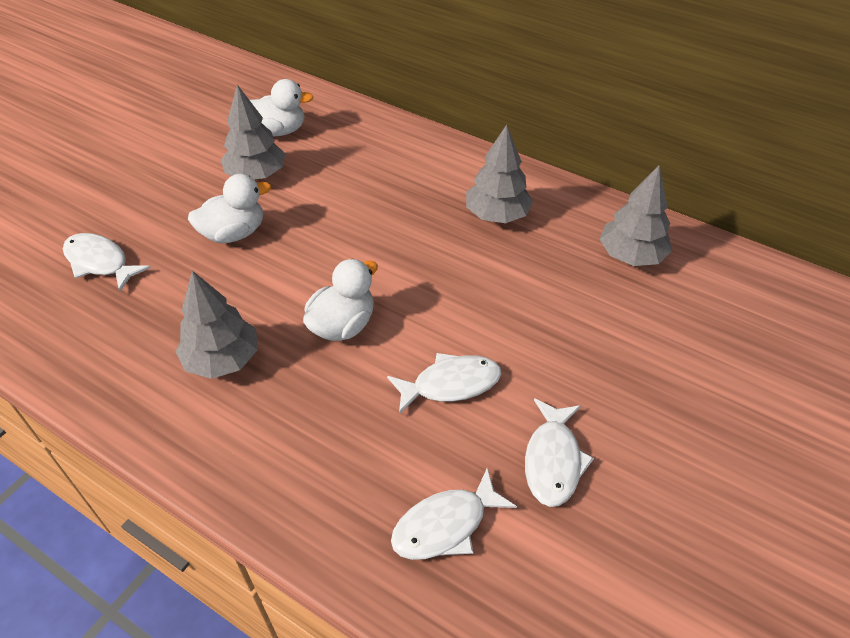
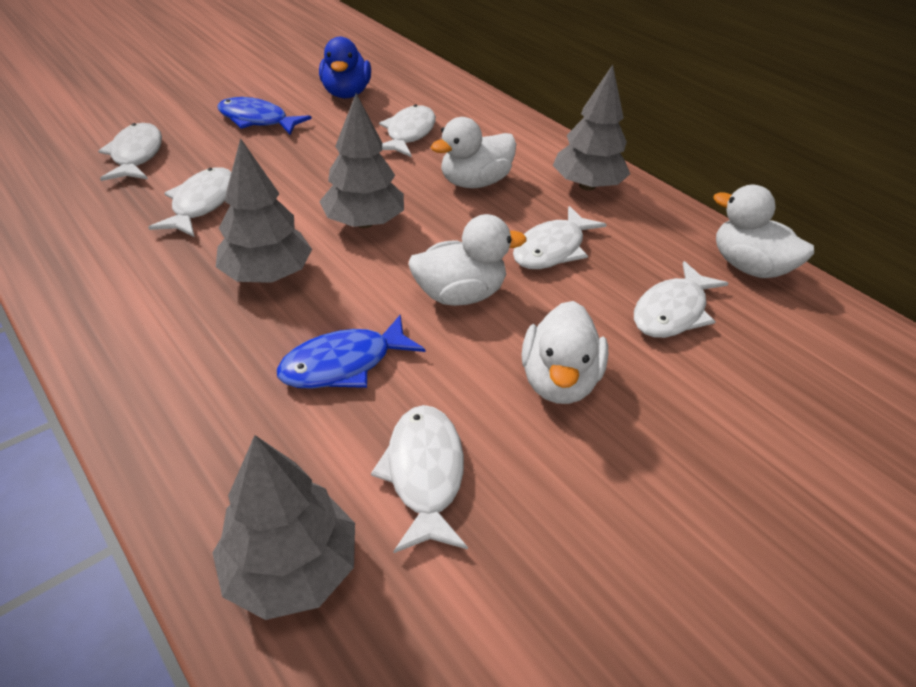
blue duck: 0 -> 1
blue fish: 0 -> 2
white duck: 3 -> 4
white fish: 4 -> 6

